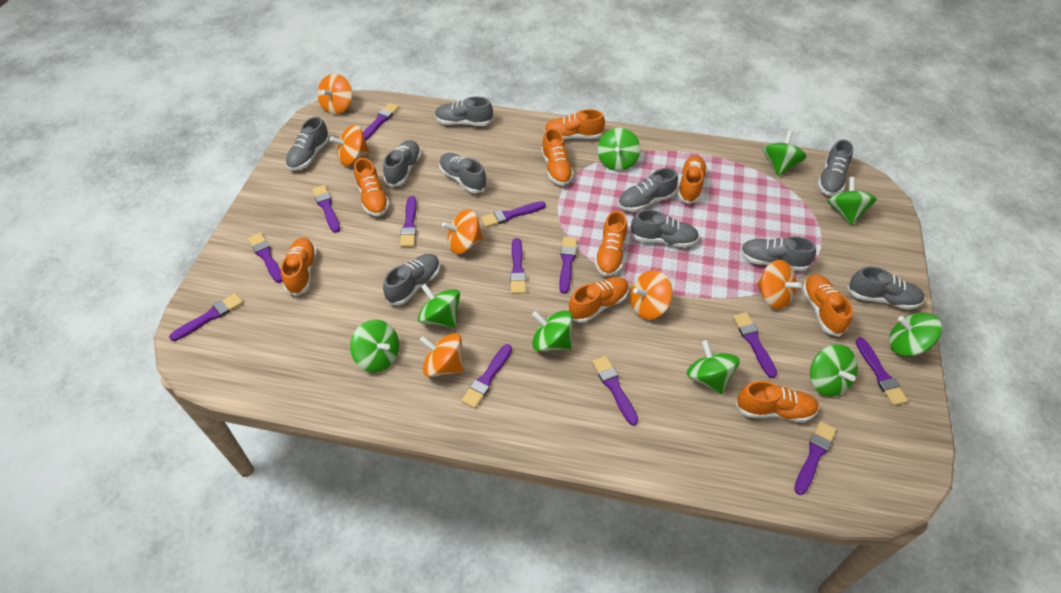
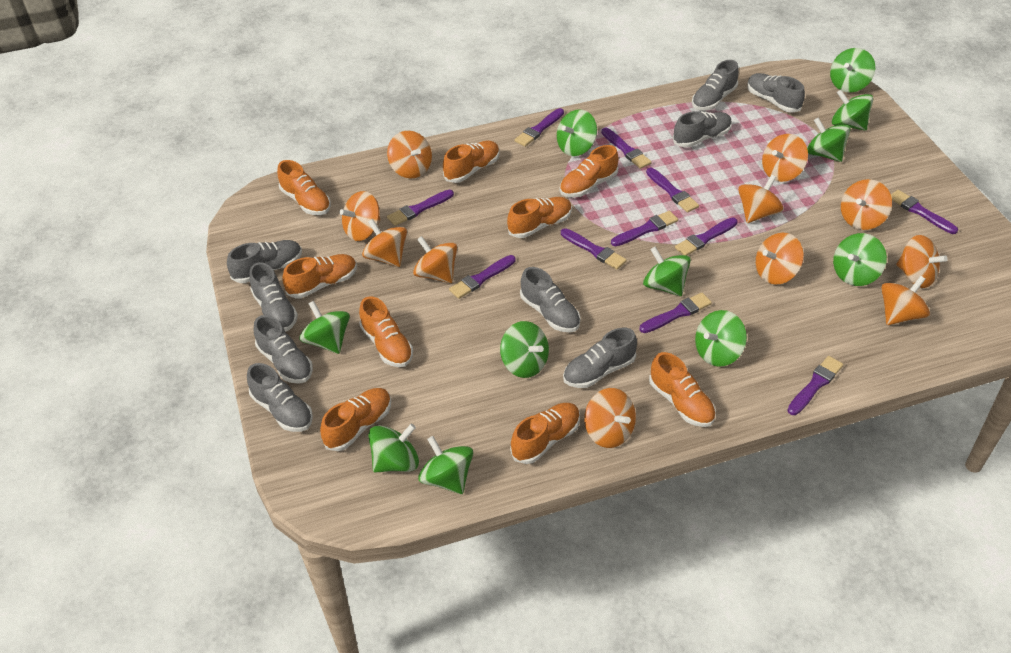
green spinning top: 9 -> 11
grey shoe: 10 -> 9
orange spinning top: 6 -> 11
purple brush: 13 -> 11

